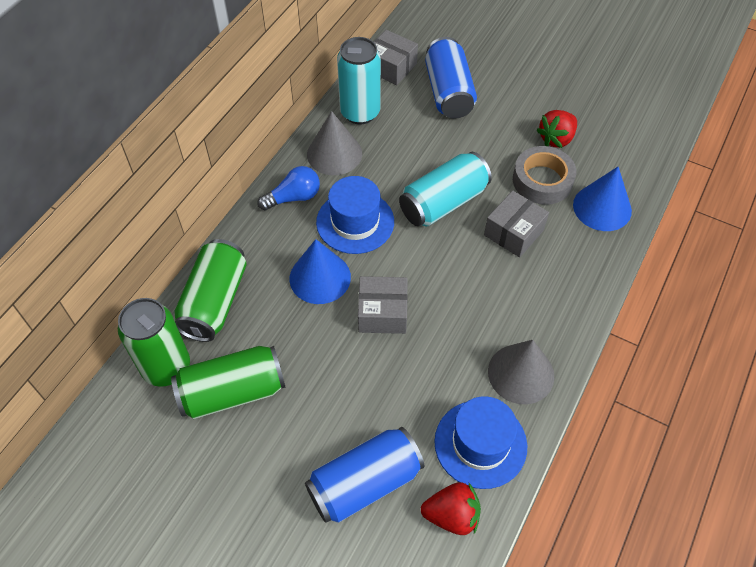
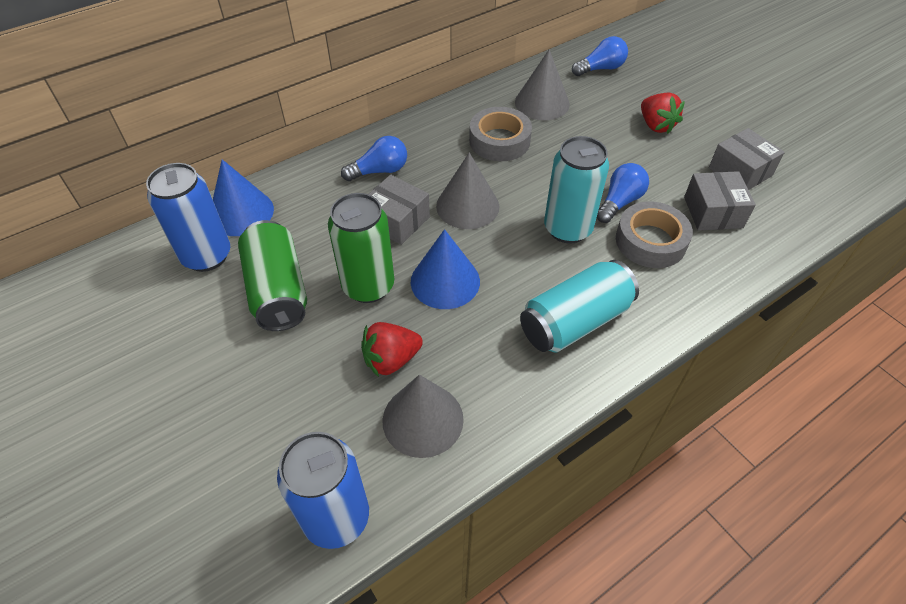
blue hat: 2 -> 0
blue light bulb: 1 -> 3
green can: 3 -> 2
grey cone: 2 -> 3
grey tape: 1 -> 2

